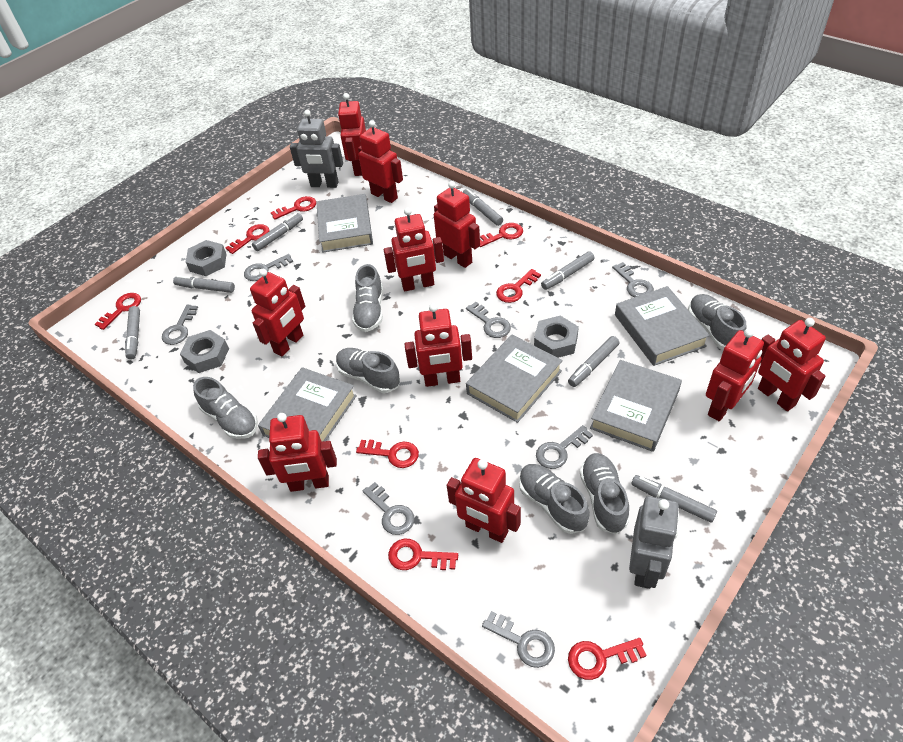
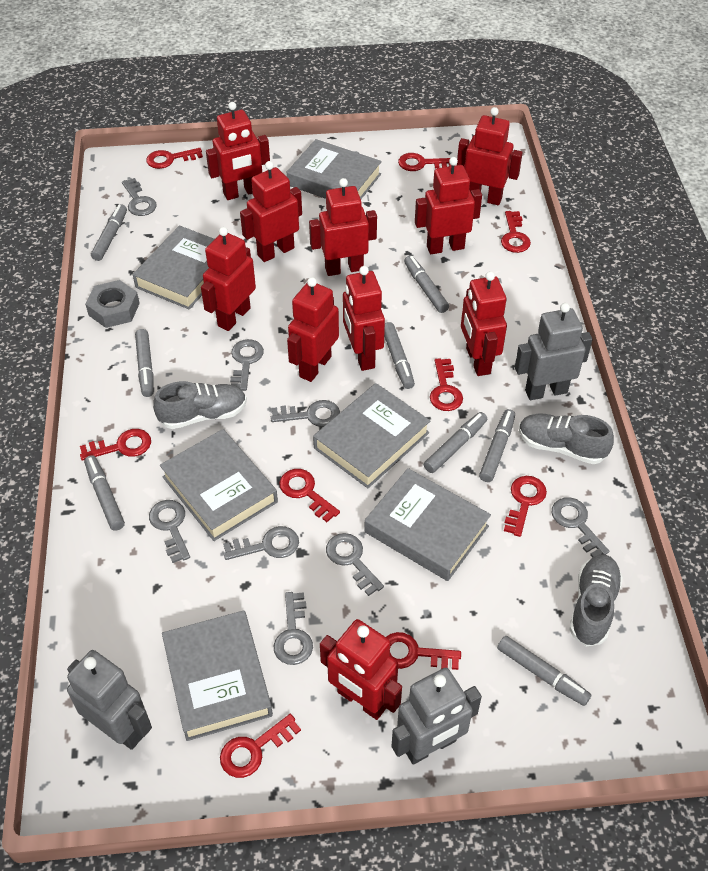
grey book: 5 -> 6
grey key: 7 -> 8
grey marker: 7 -> 8
grey nut: 3 -> 1
grey robot: 2 -> 3
grey shoe: 6 -> 3
red key: 8 -> 9

